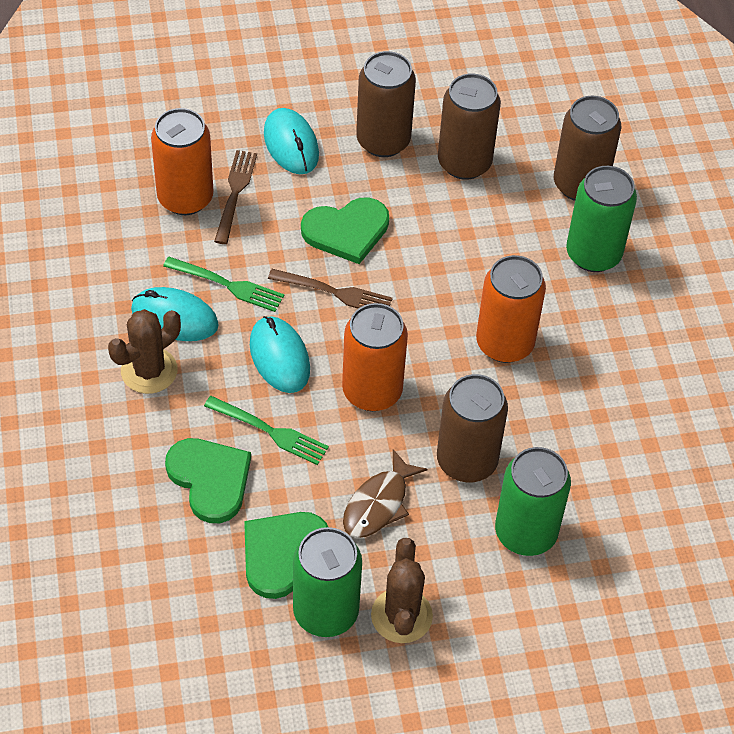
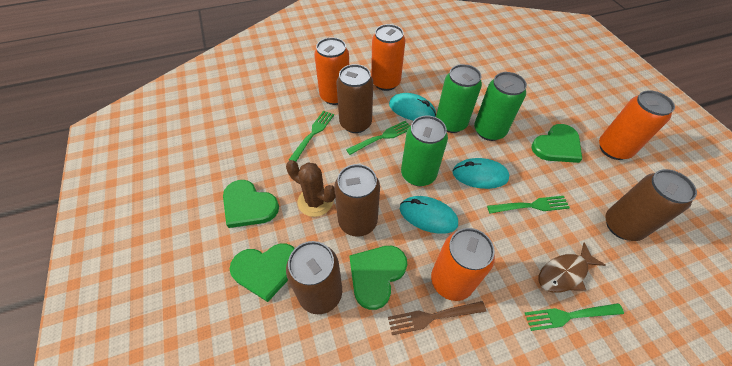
brown cactus: 2 -> 1
brown fork: 2 -> 1
green fork: 2 -> 4
green heart: 3 -> 4
orange can: 3 -> 4

